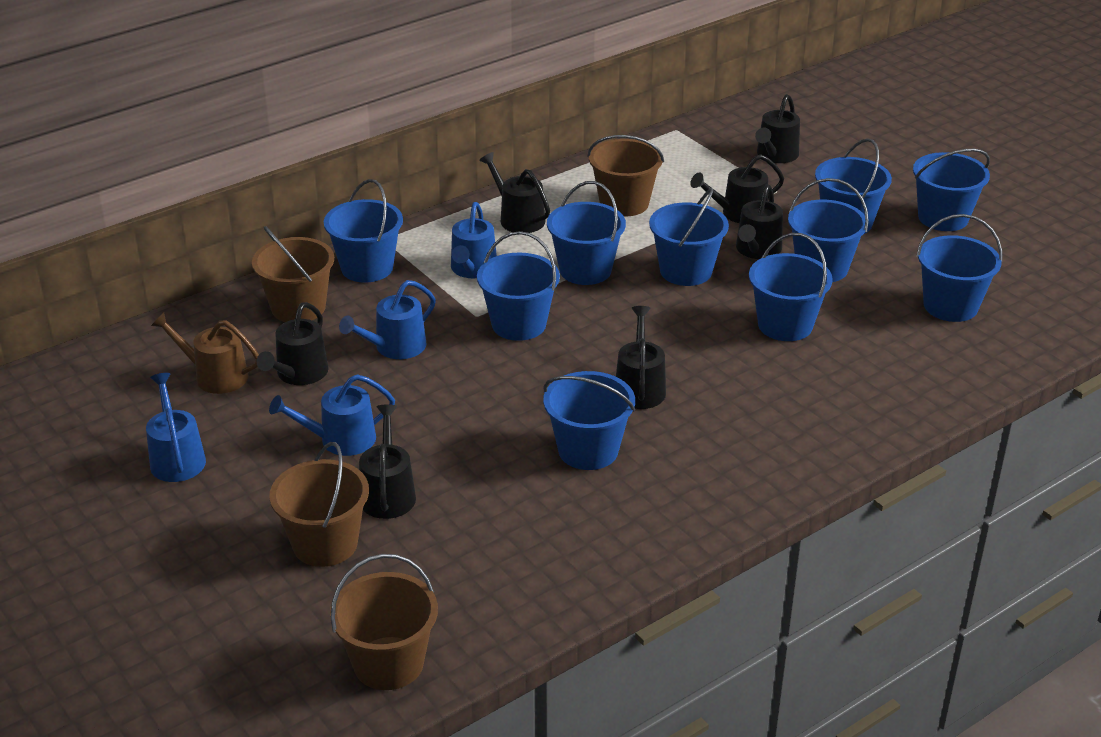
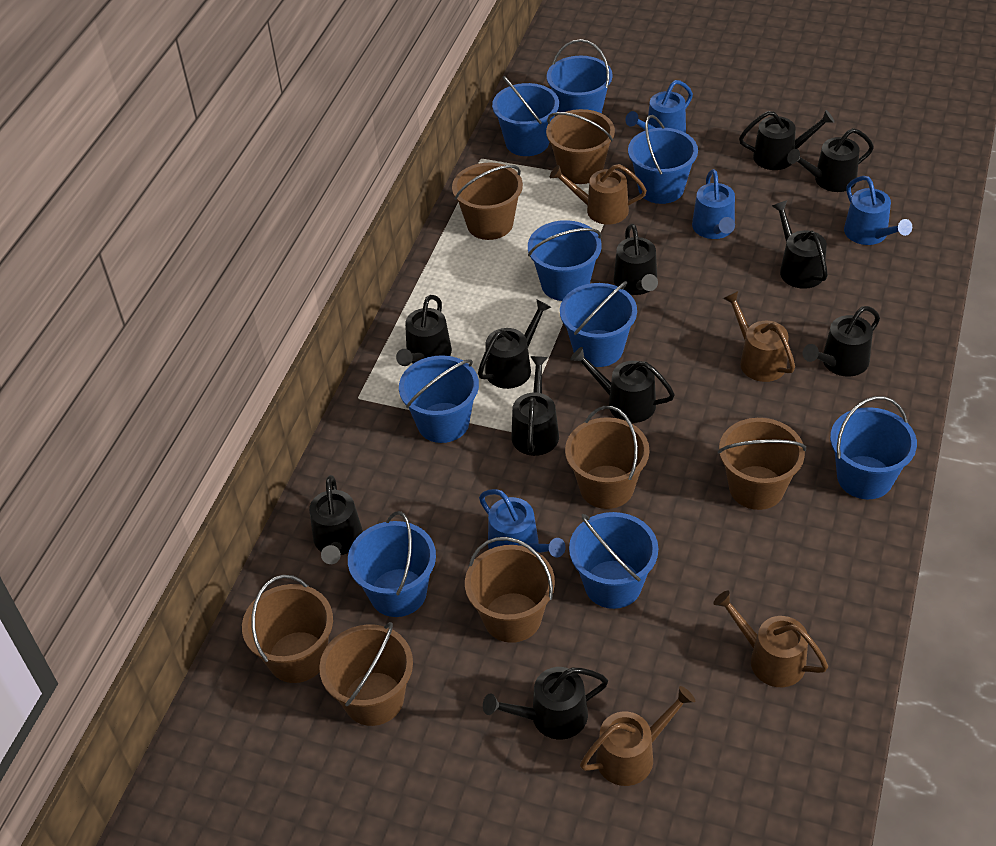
black watering can: 7 -> 11
blue bucket: 10 -> 9
brown bucket: 4 -> 7
brown watering can: 1 -> 4

